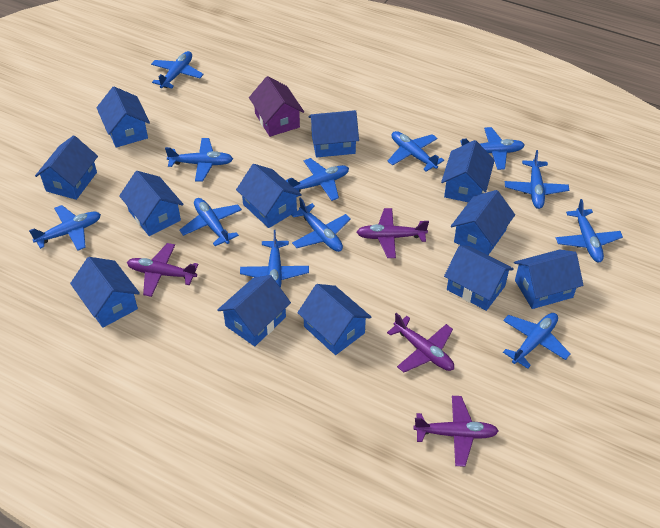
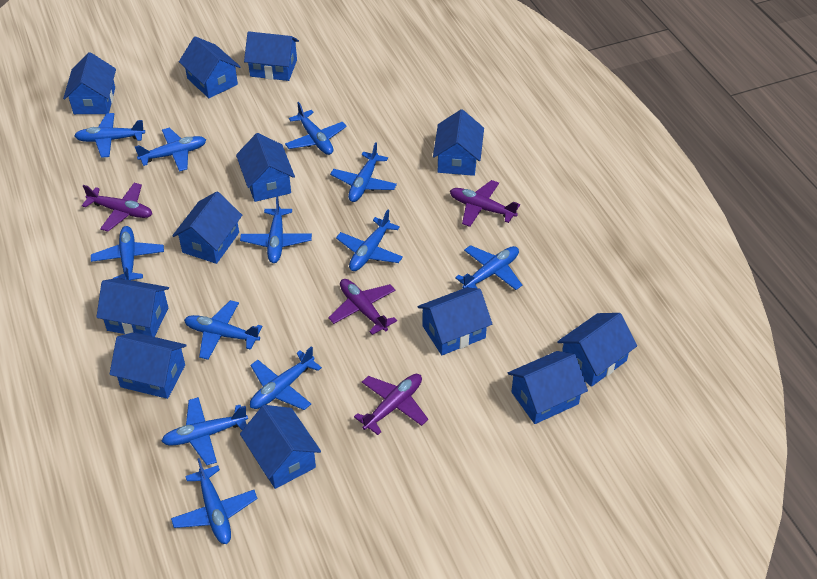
purple house: 1 -> 0

